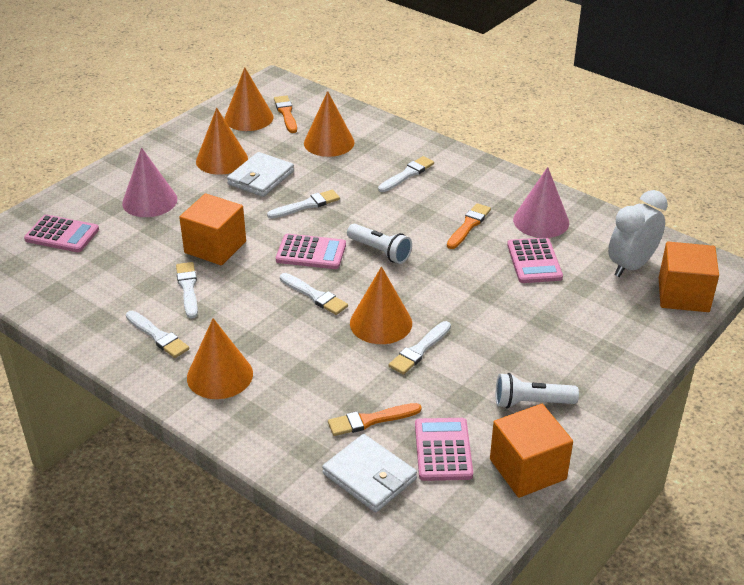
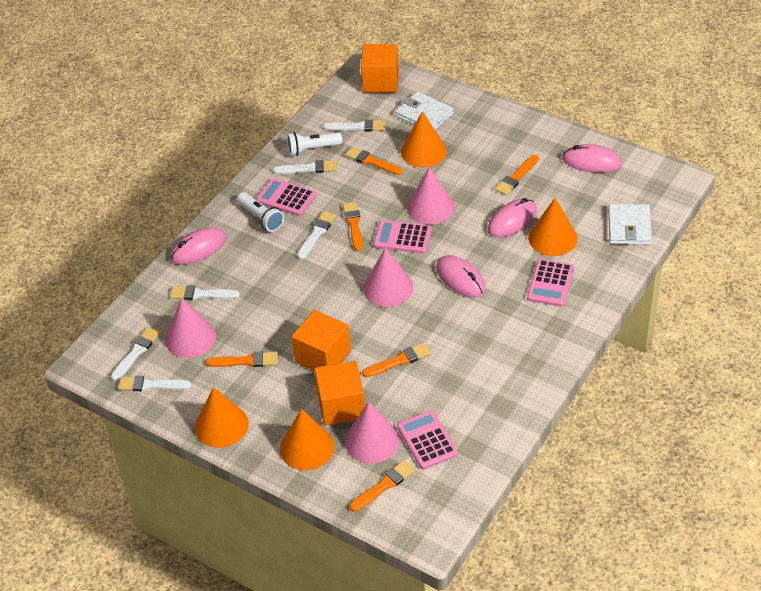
orange brush: 3 -> 6
orange cone: 5 -> 4
pink cone: 2 -> 4
pink mouse: 0 -> 4
white clock: 1 -> 0

